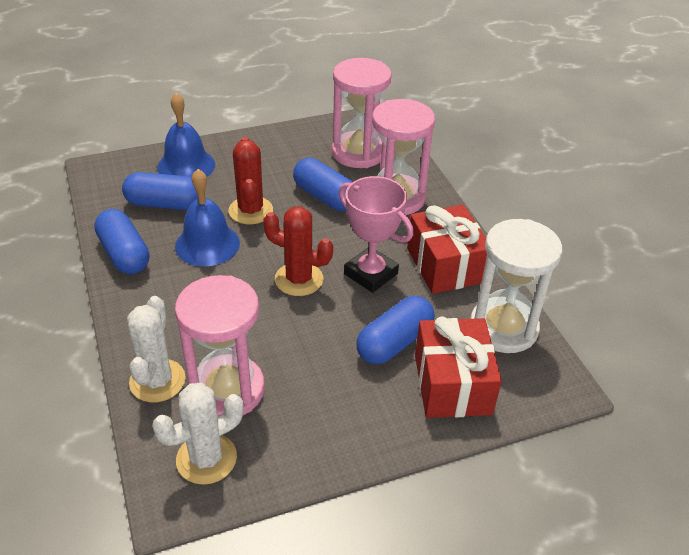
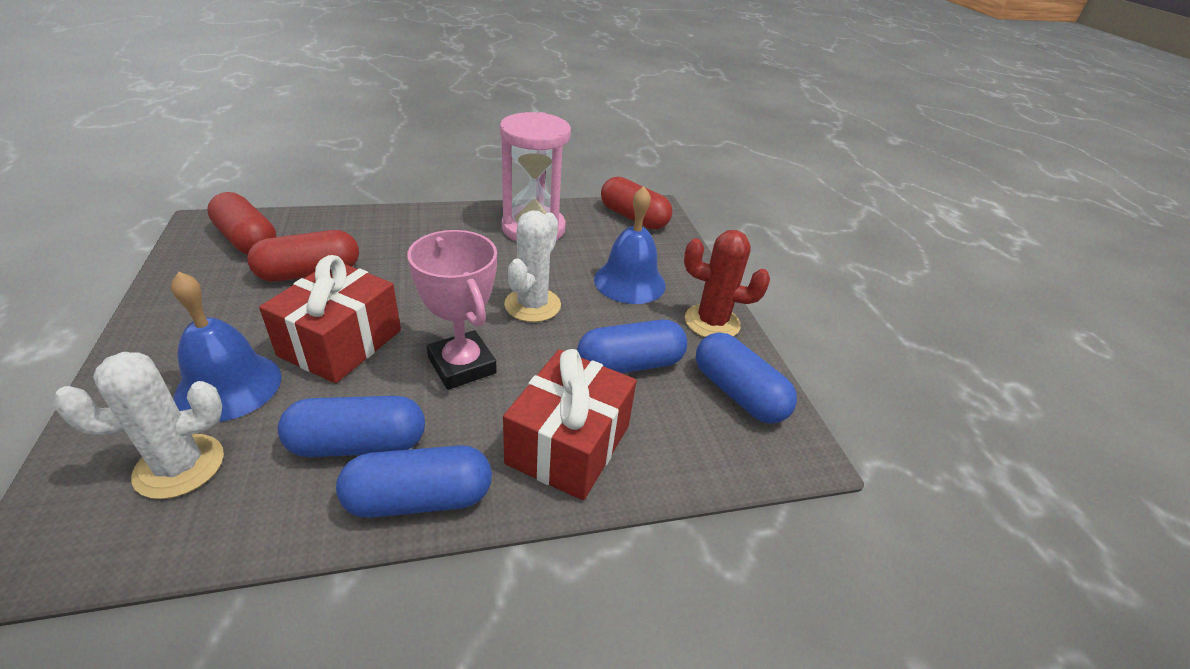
pink hourglass: 3 -> 1
red cactus: 2 -> 1
red capsule: 0 -> 3
white hourglass: 1 -> 0

